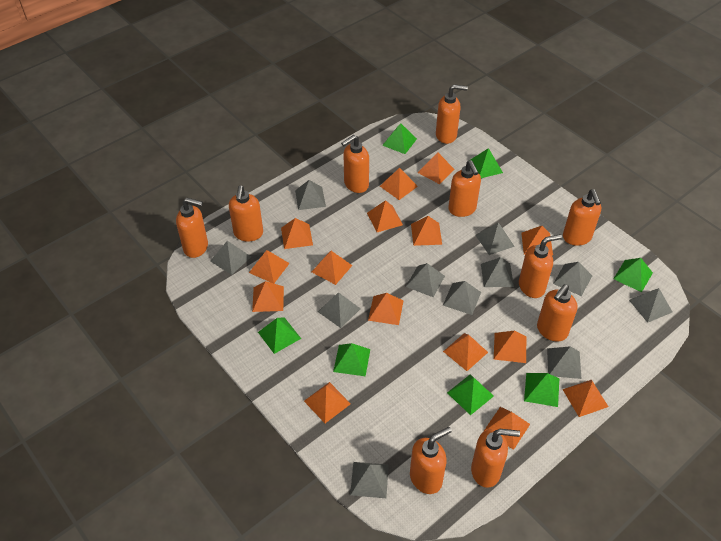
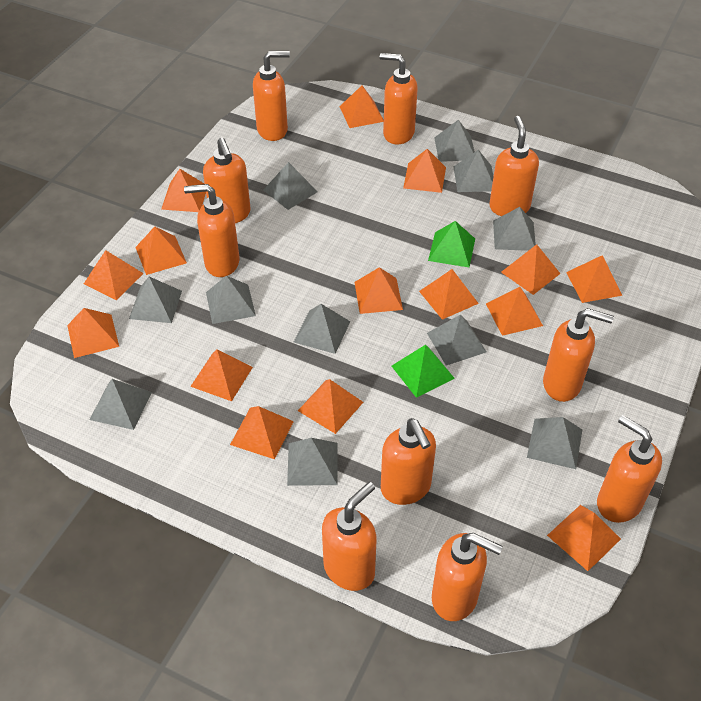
green pyramid: 7 -> 2

